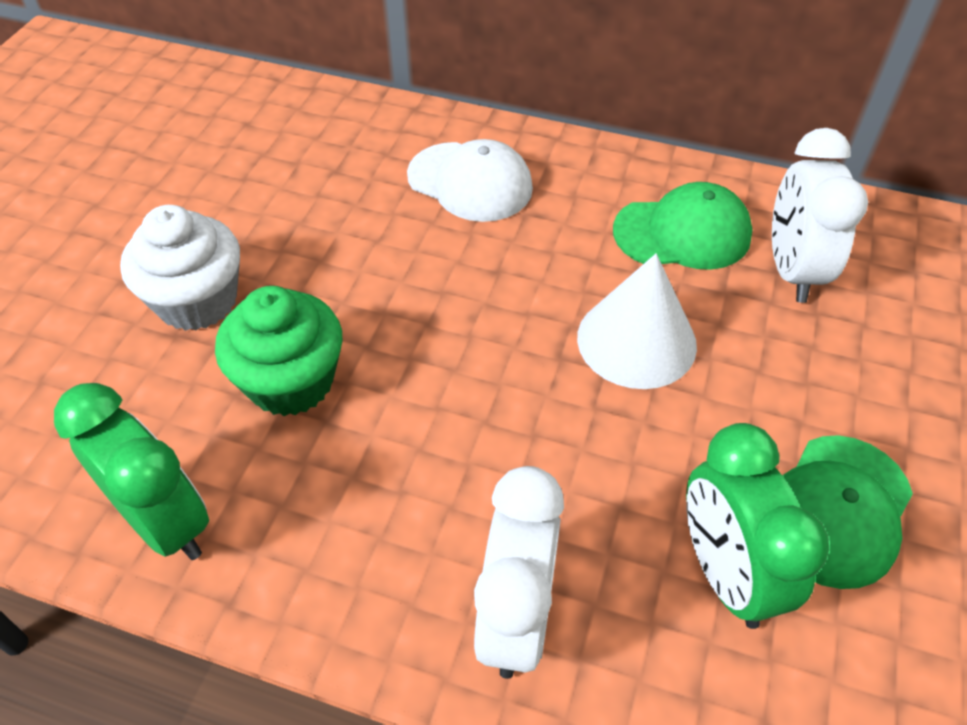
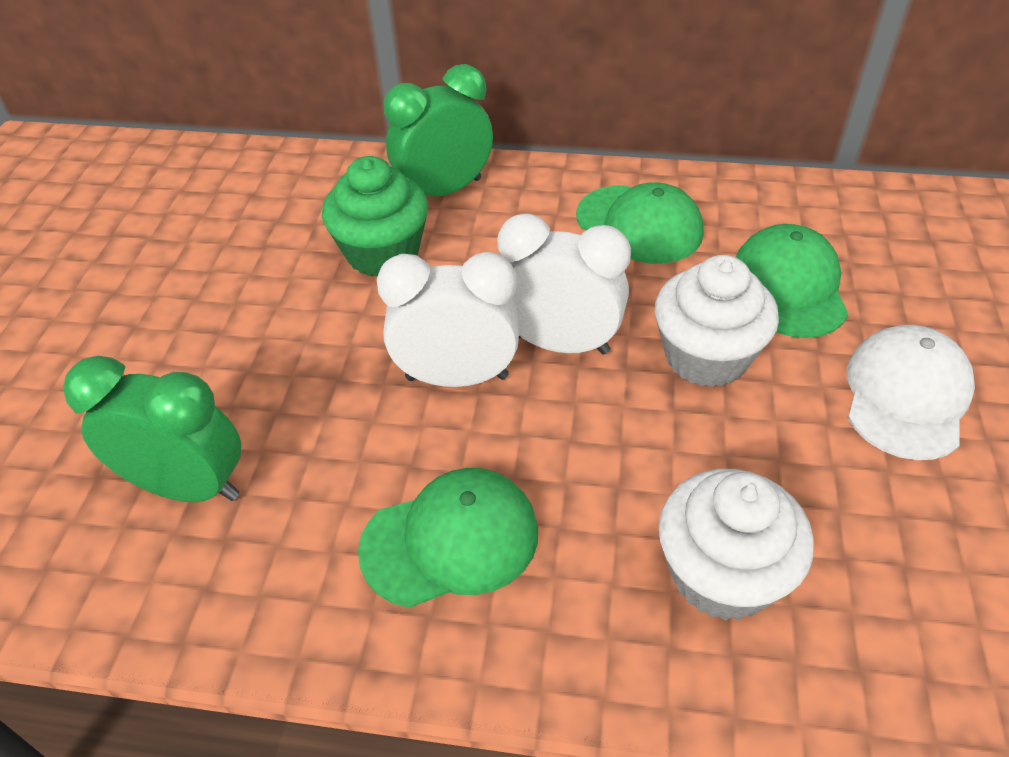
green cap: 2 -> 3
white cone: 1 -> 0
white cupcake: 1 -> 2

